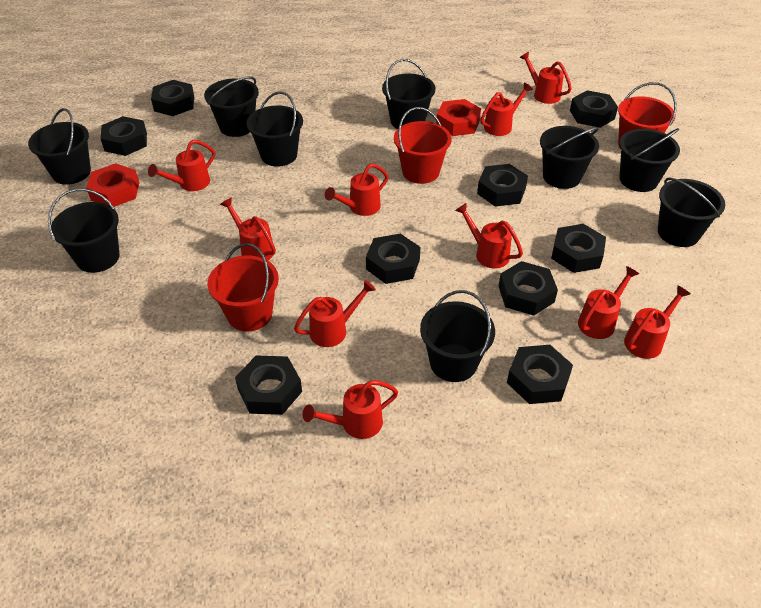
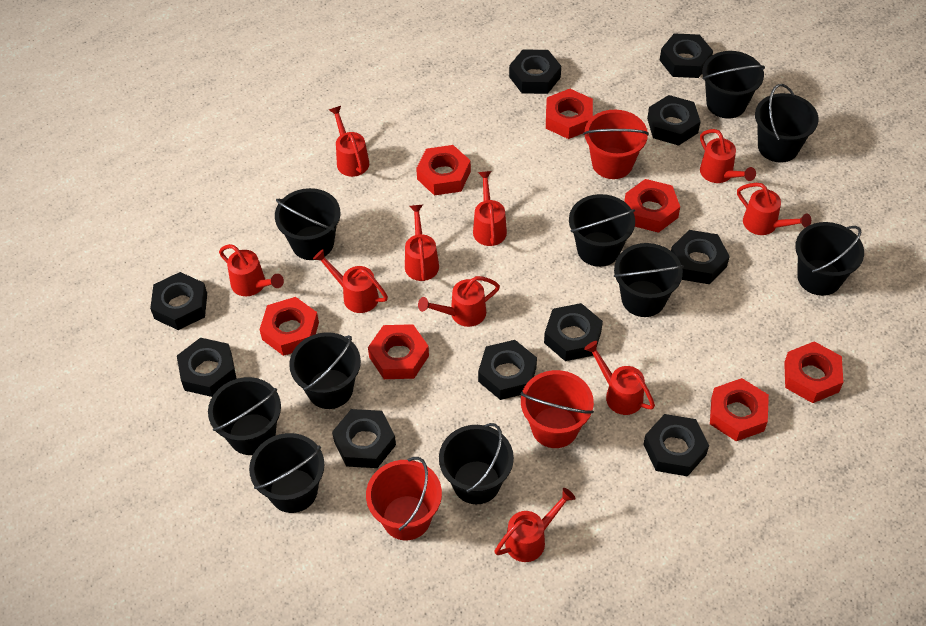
black bucket: 9 -> 10
black nut: 9 -> 10
red nut: 2 -> 7

